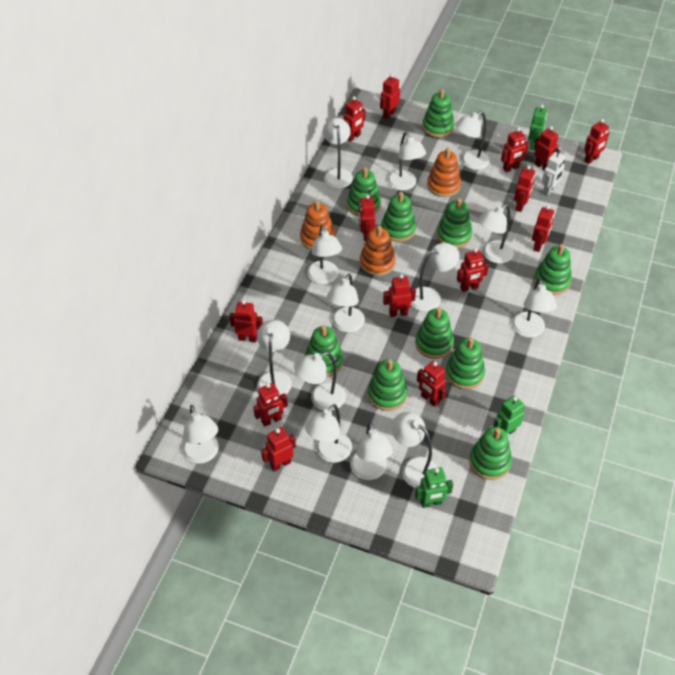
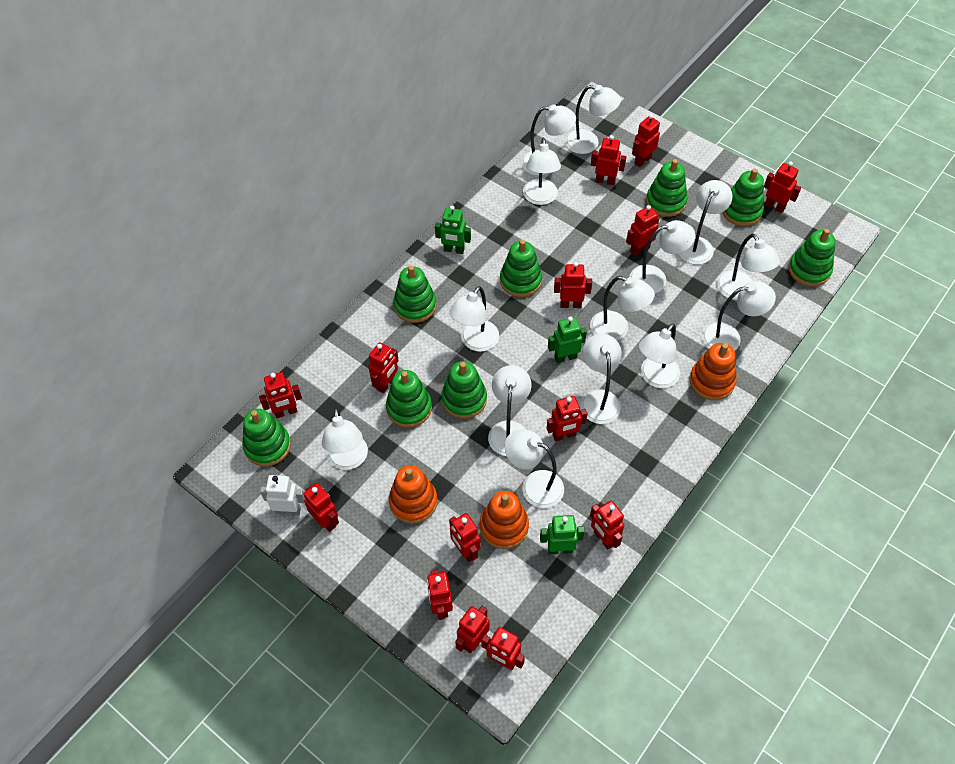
green stacking toy: 10 -> 8

